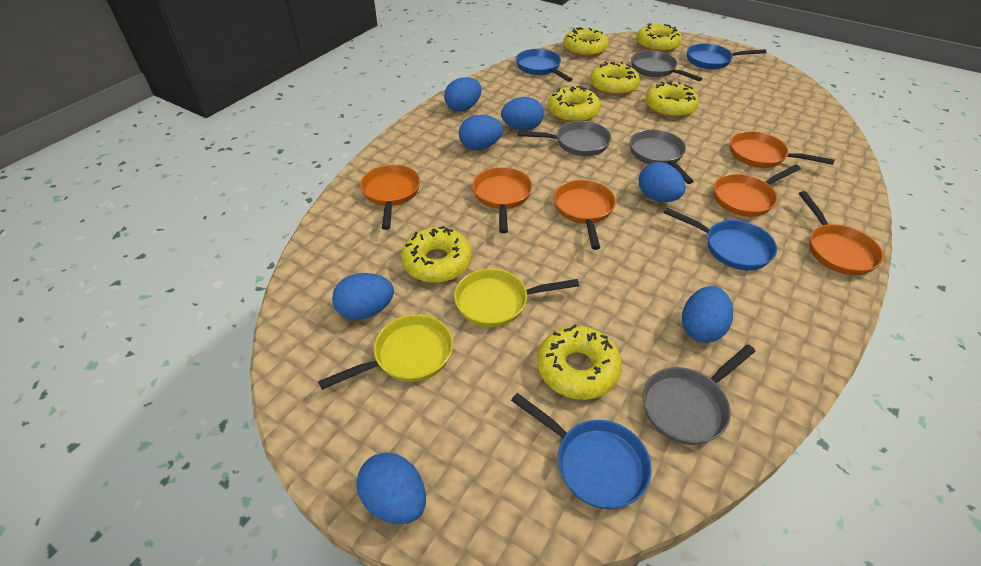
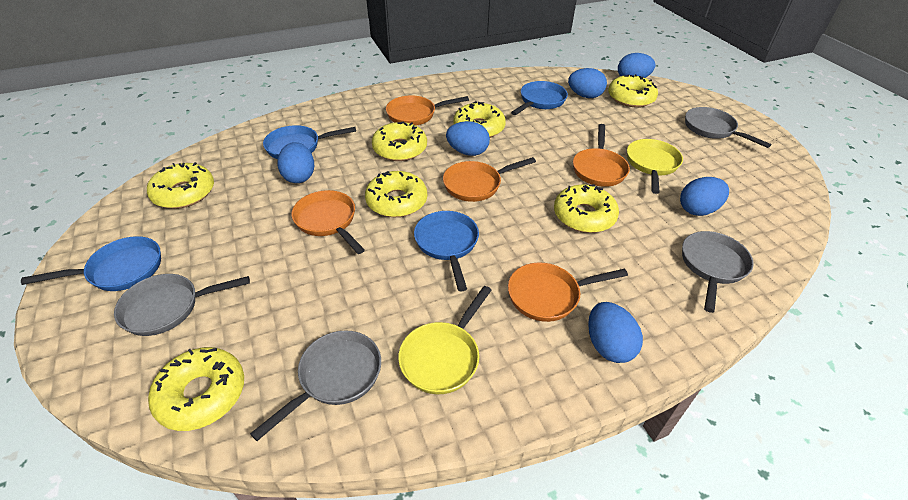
blue egg: 7 -> 6
orange pan: 6 -> 5

